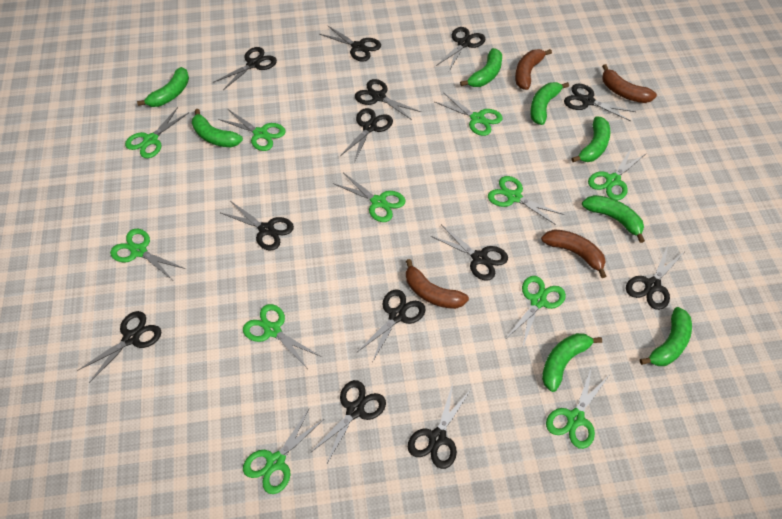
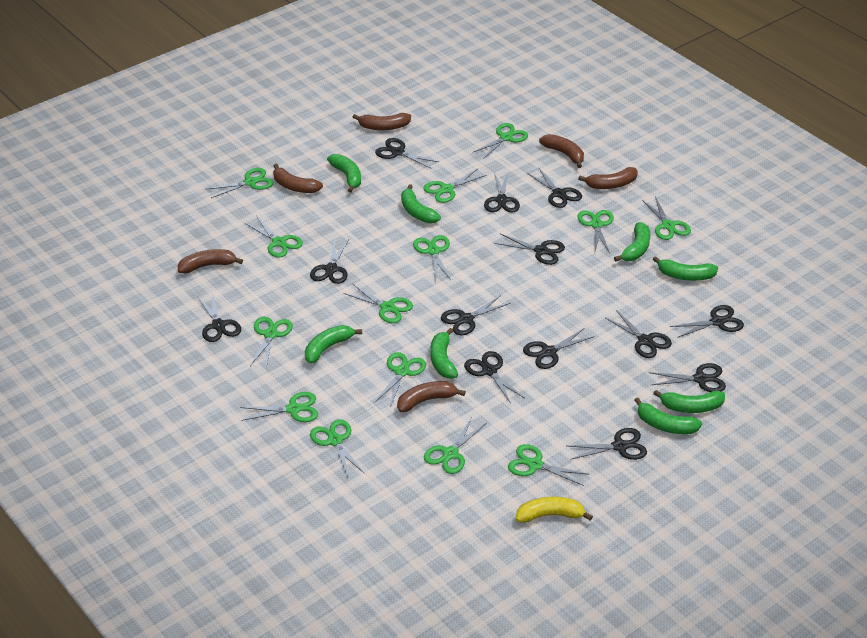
brown banana: 4 -> 6
green scissors: 11 -> 14
yellow banana: 0 -> 1

